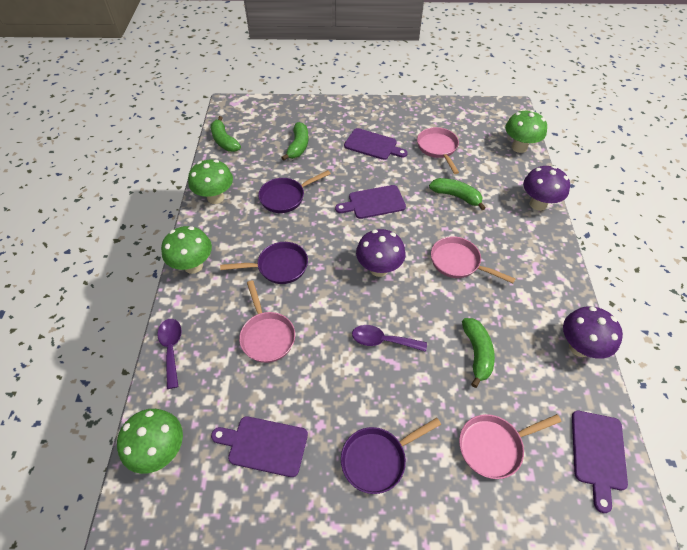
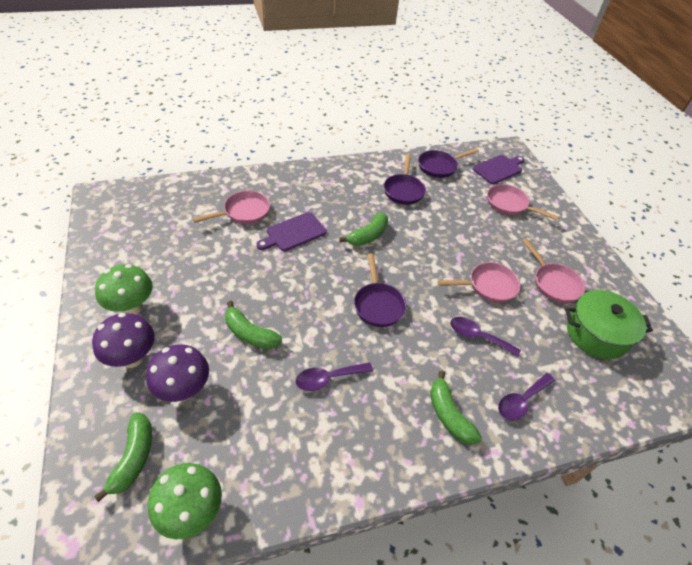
green mushroom: 4 -> 2
green pot: 0 -> 1
purple cutting board: 4 -> 2
purple mushroom: 3 -> 2
purple spoon: 2 -> 3

